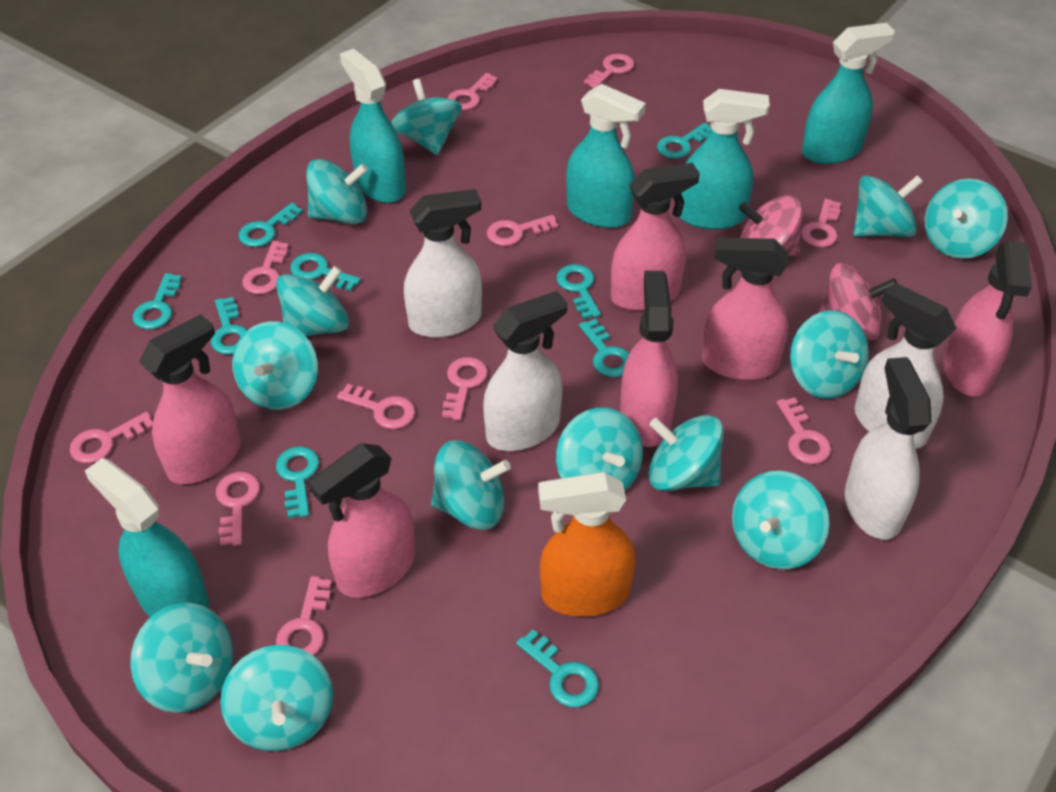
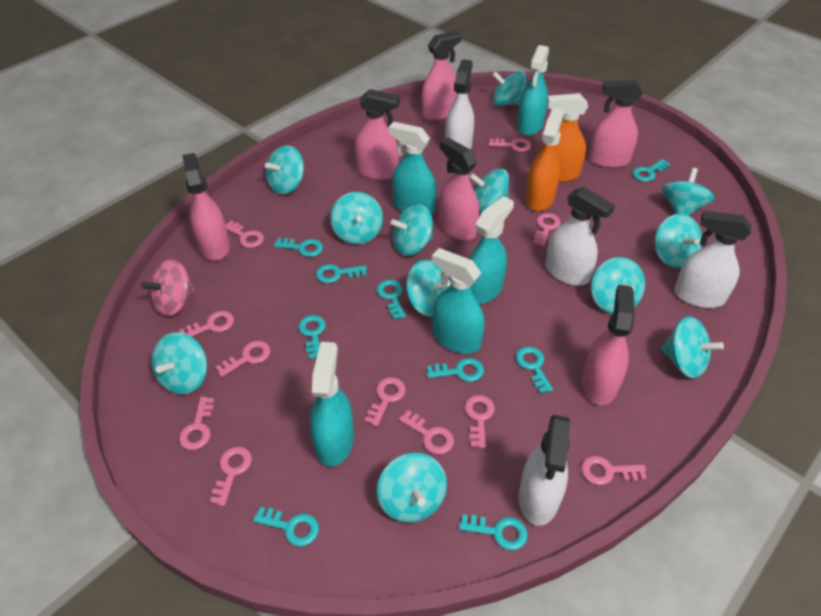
orange spray bottle: 1 -> 2
pink spinning top: 2 -> 1
turquoise spinning top: 13 -> 12

